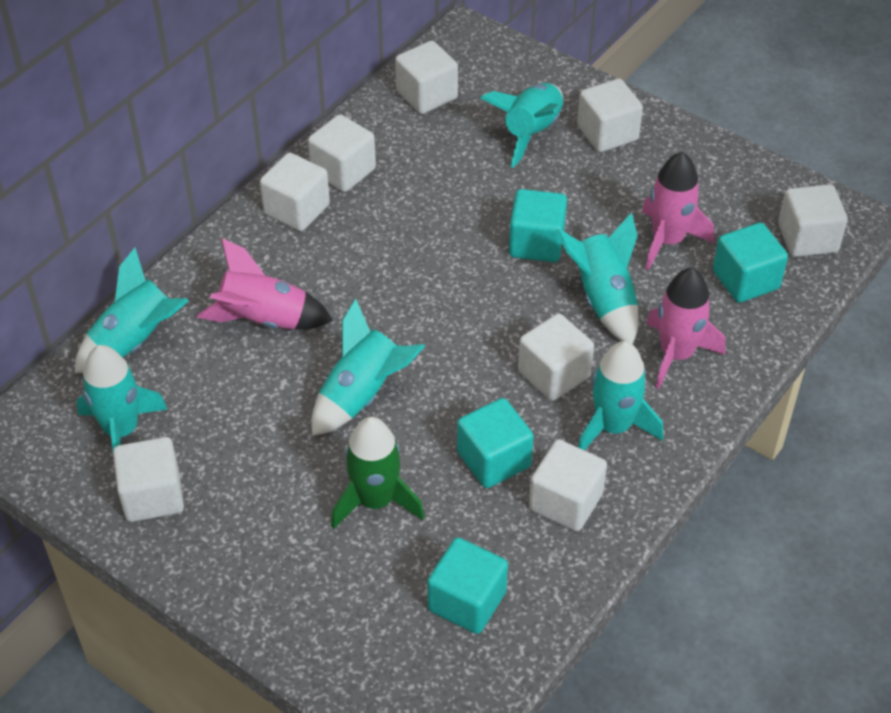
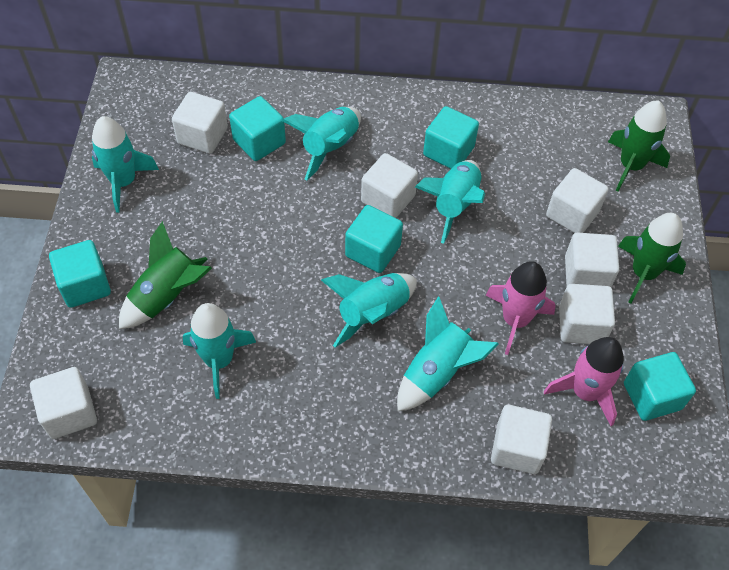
green rocket: 1 -> 3
pink rocket: 3 -> 2
turquoise cube: 4 -> 5
white cube: 8 -> 7

